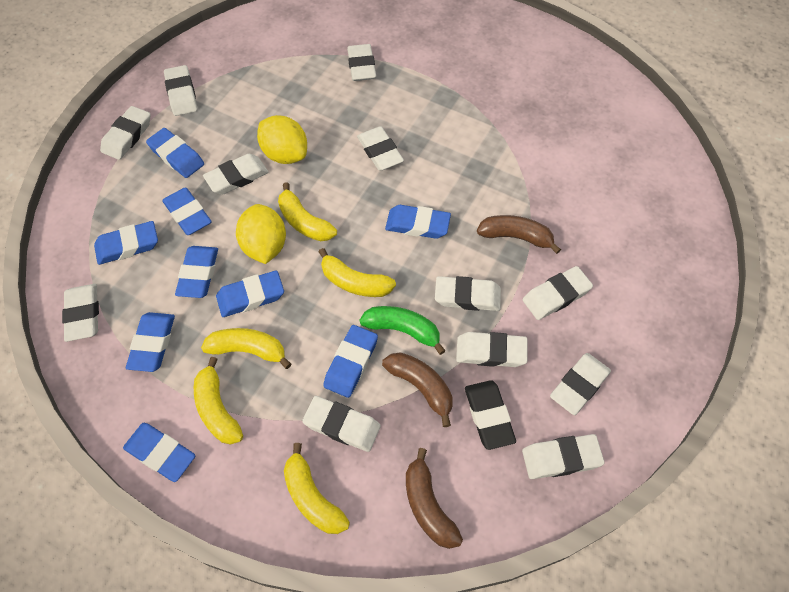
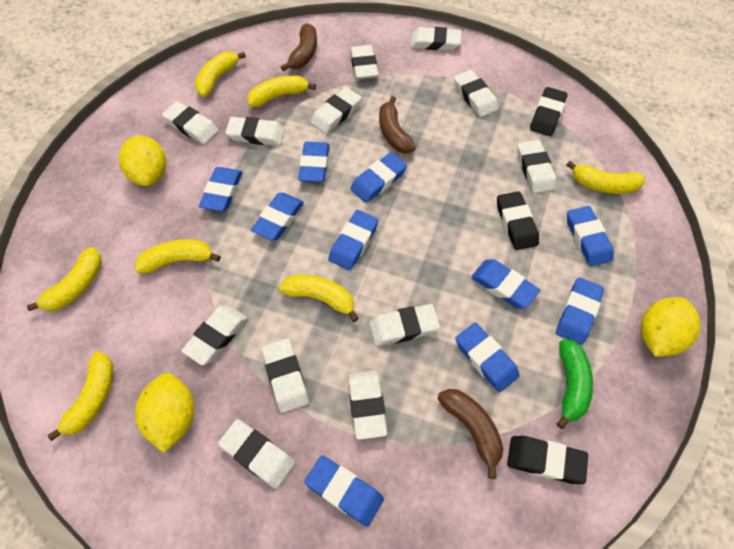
black eraser: 1 -> 3
blue eraser: 9 -> 10
yellow banana: 5 -> 7
yellow lemon: 2 -> 3

